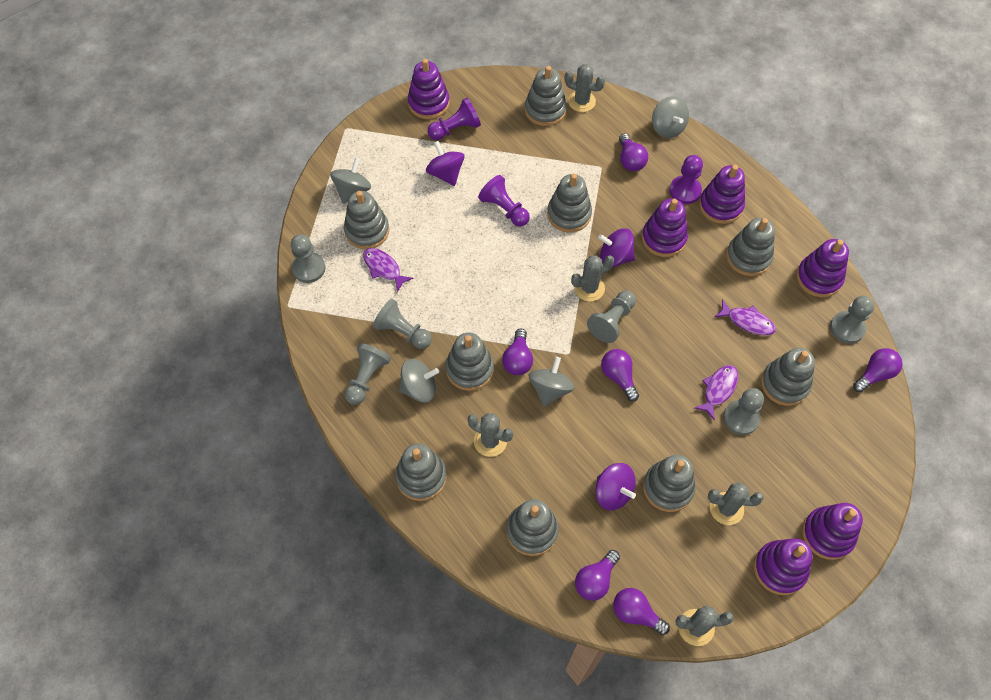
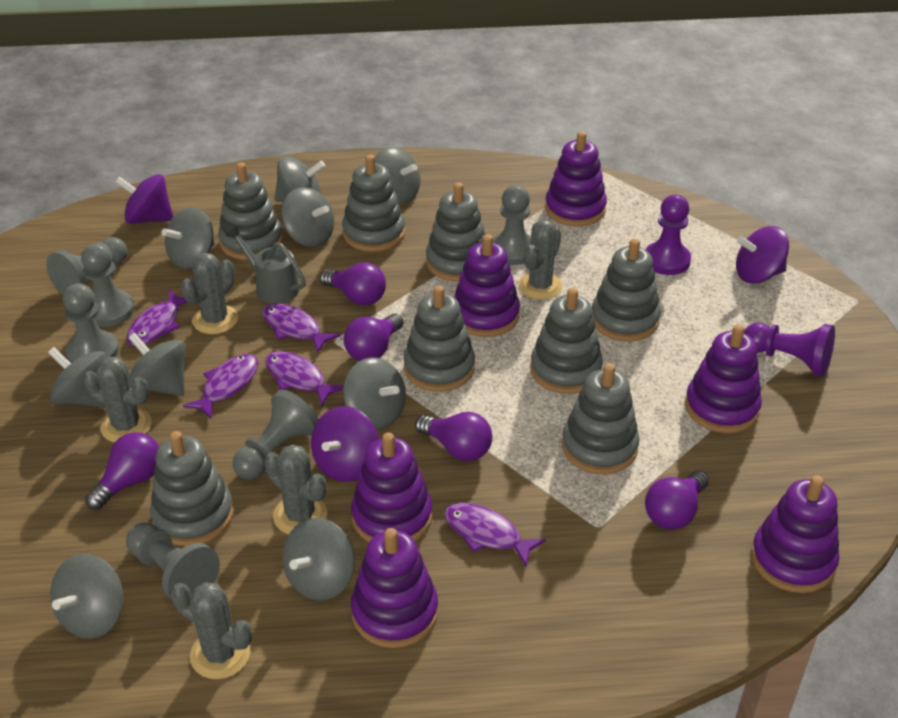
grey spinning top: 4 -> 9
grey stacking toy: 9 -> 8
grey watering can: 0 -> 1
purple fish: 3 -> 5
purple light bulb: 6 -> 5
purple pawn: 3 -> 2

